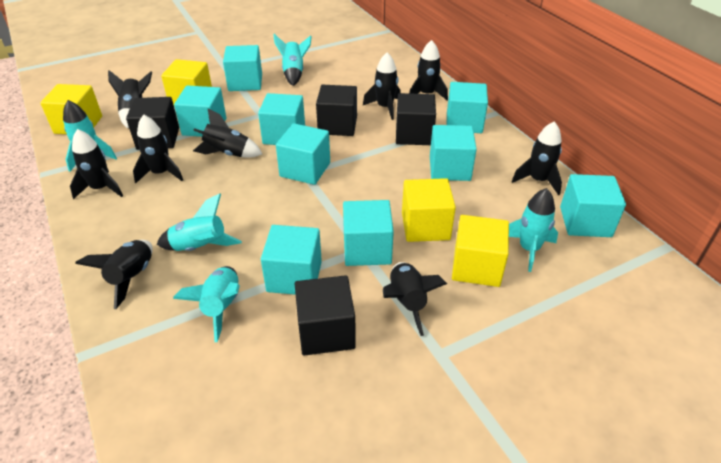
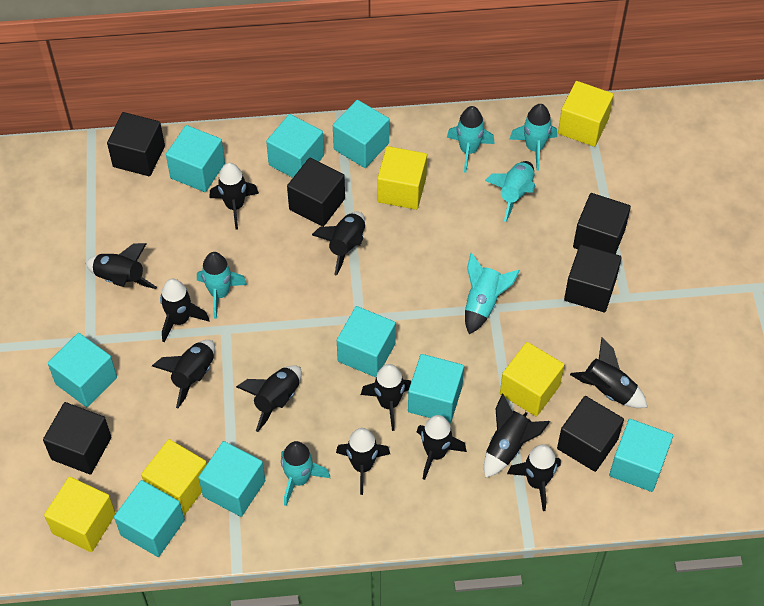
black cube: 4 -> 6
black rocket: 9 -> 12
turquoise rocket: 5 -> 6
yellow cube: 4 -> 5

